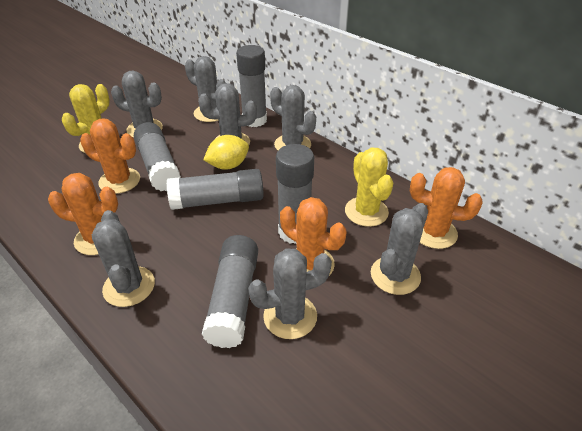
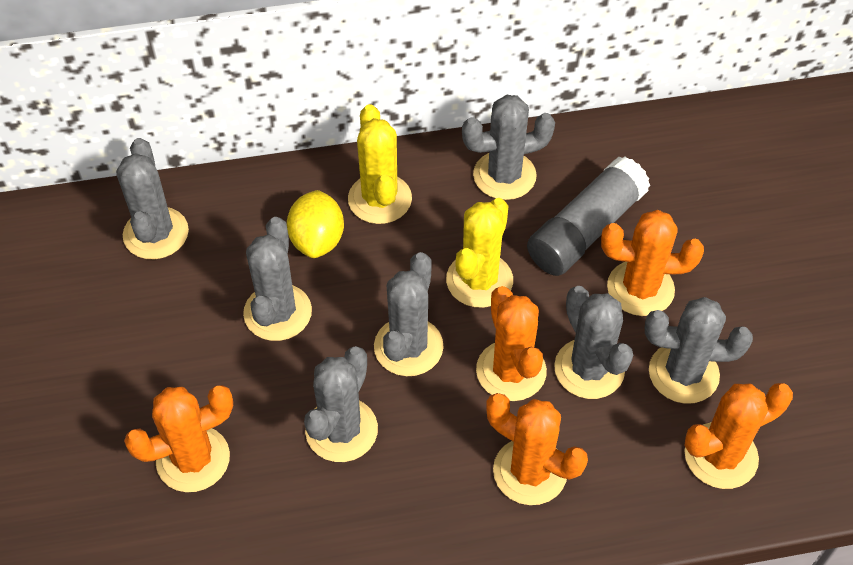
grey glue stick: 5 -> 1
orange cactus: 4 -> 5

